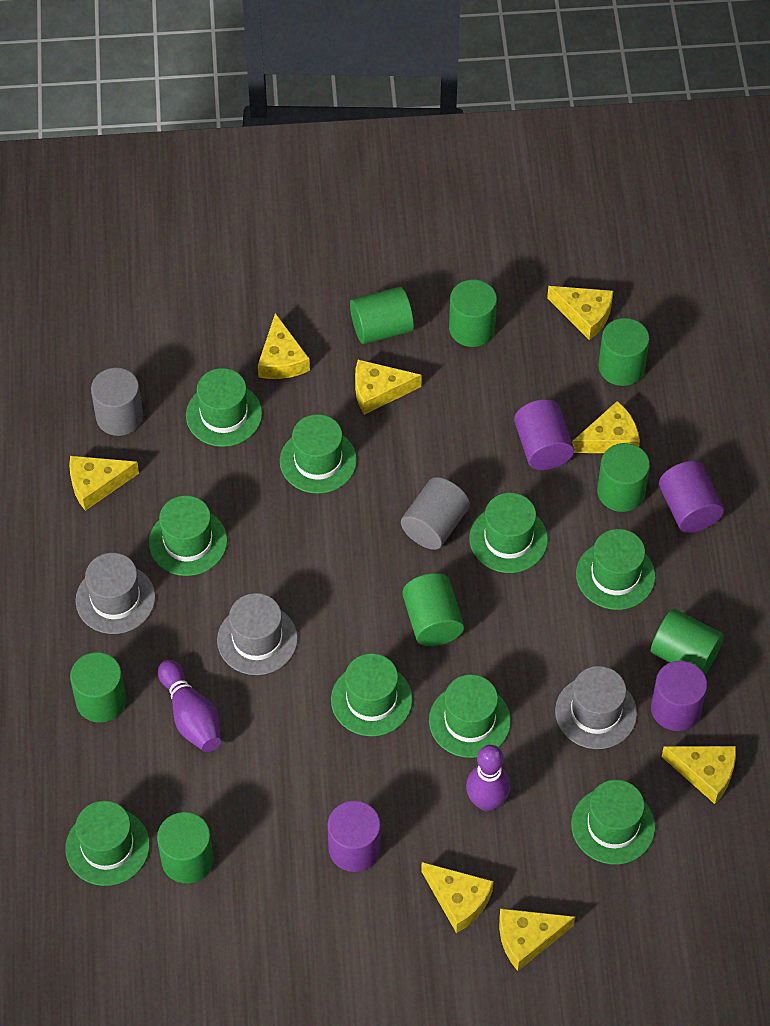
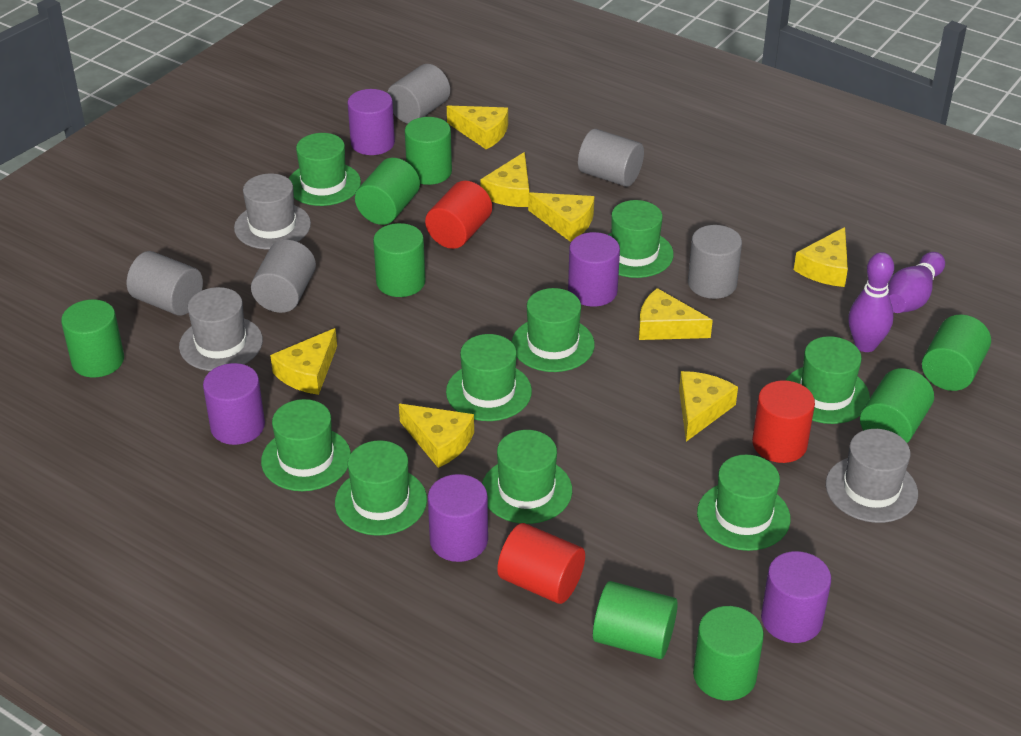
grey cylinder: 2 -> 5
purple cylinder: 4 -> 5
red cylinder: 0 -> 3

